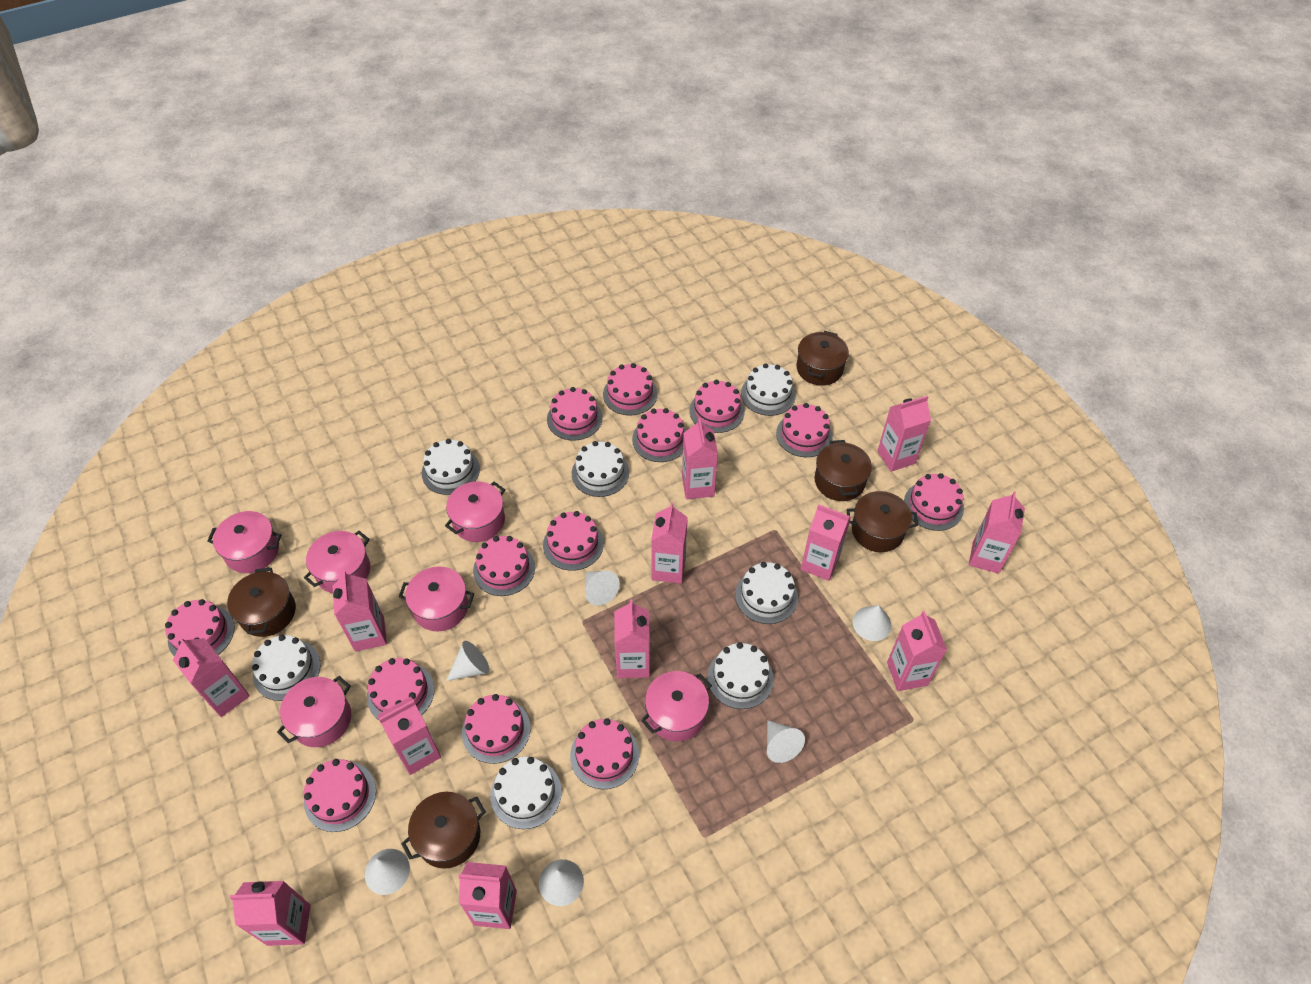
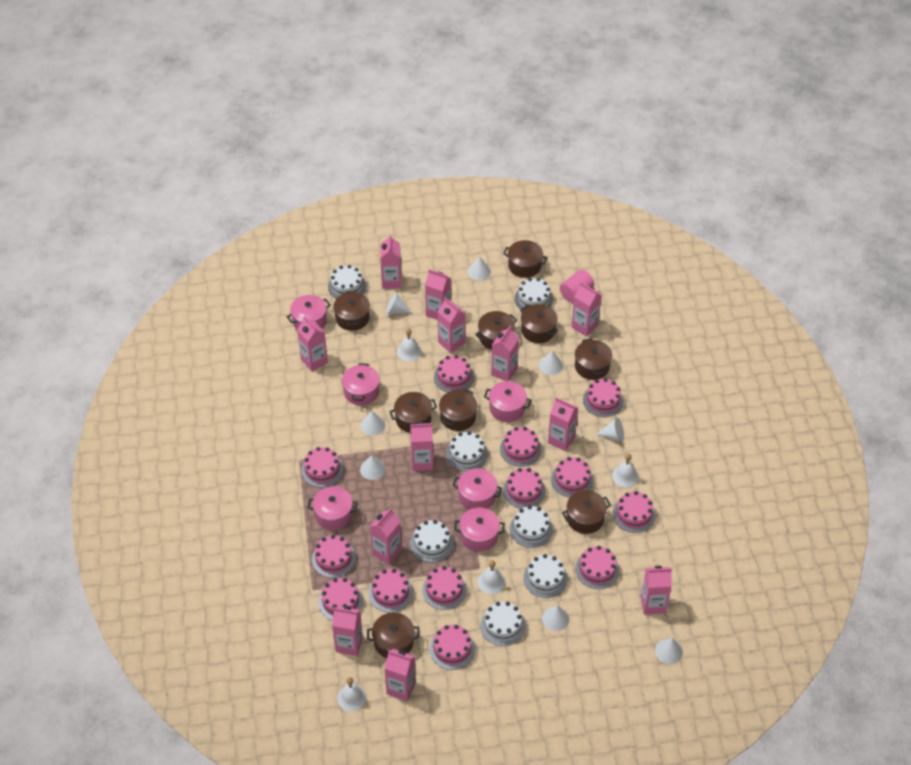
brown pot: 5 -> 9
pink cylinder: 0 -> 1
white bell: 0 -> 4
white cone: 6 -> 8

